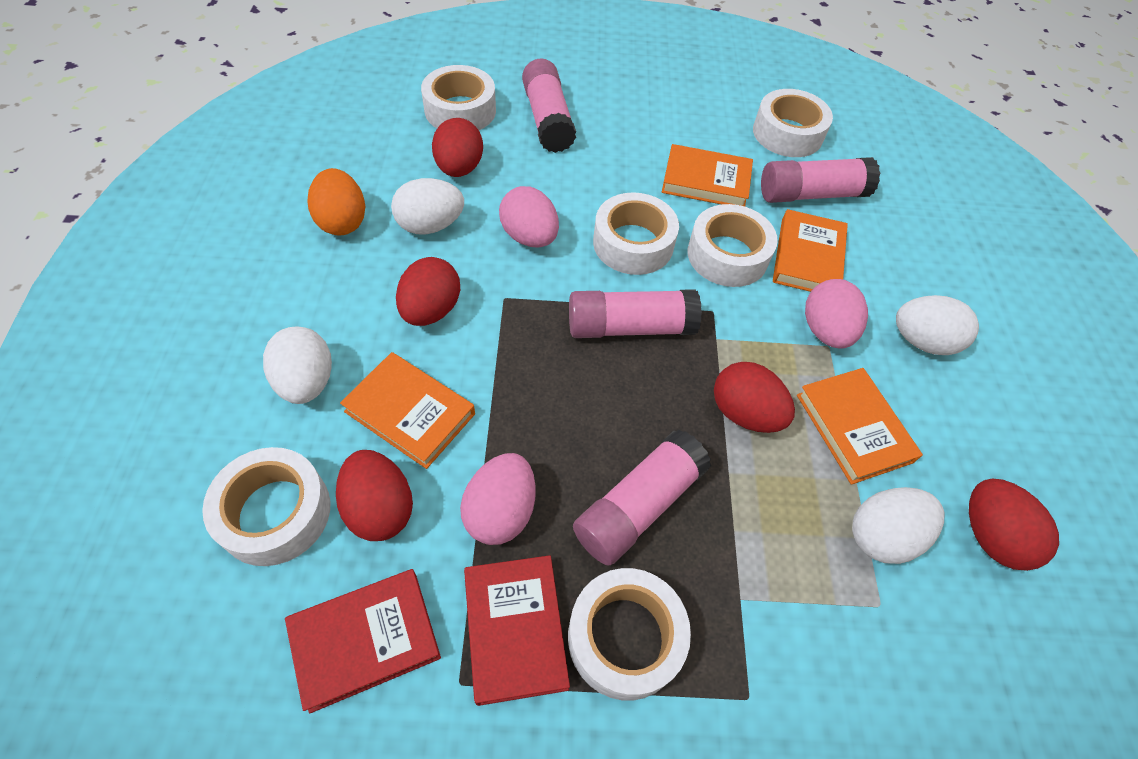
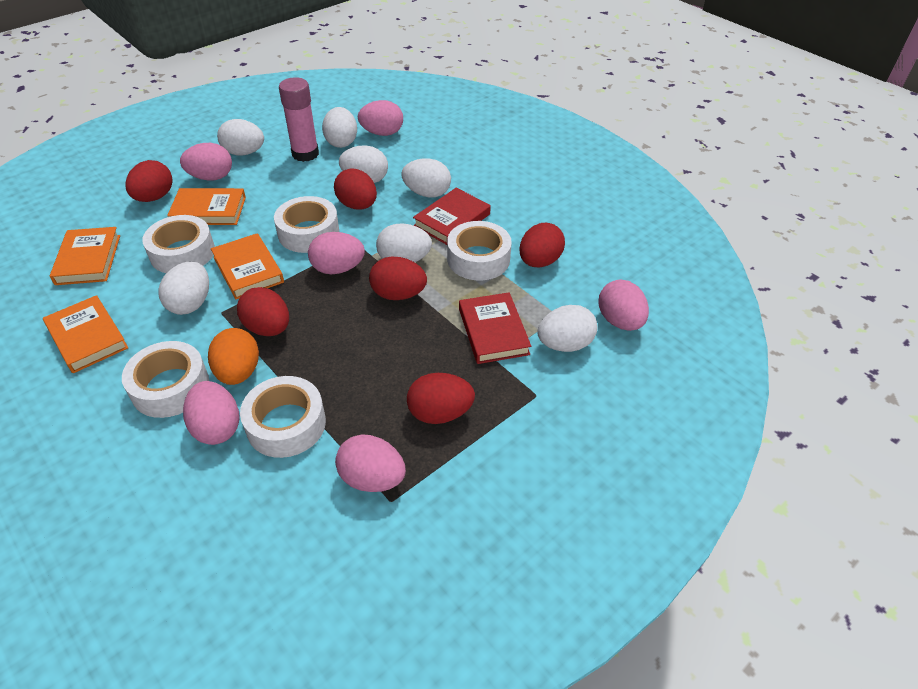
pink egg: 3 -> 6
pink glue stick: 4 -> 1
red egg: 5 -> 6
white egg: 4 -> 7
white tape: 6 -> 5

